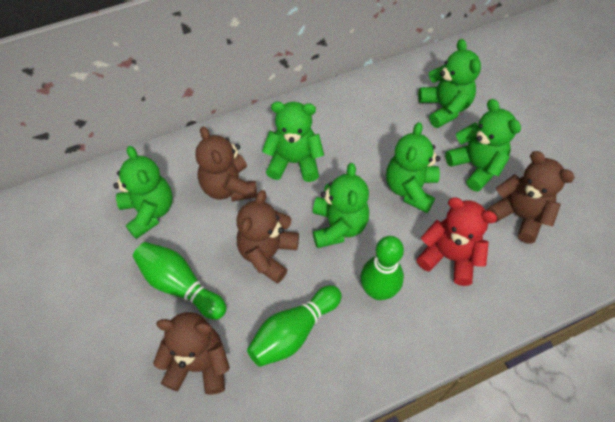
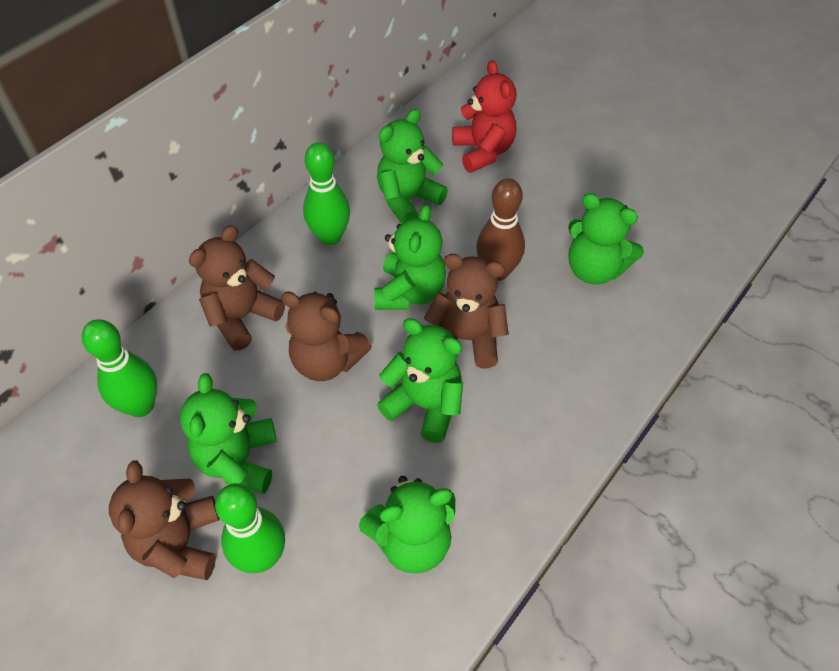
brown bowling pin: 0 -> 1

